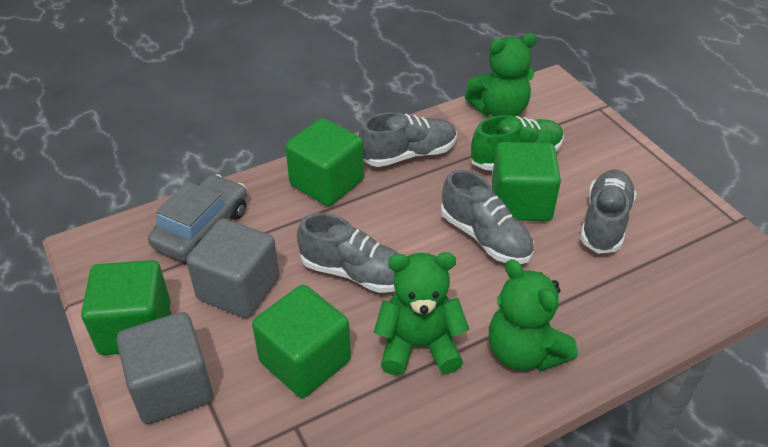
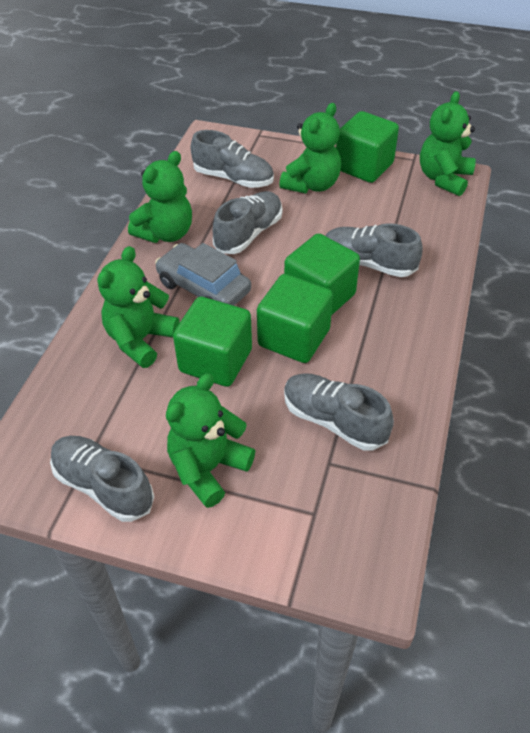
green shoe: 1 -> 0
green teddy bear: 3 -> 5
grey cube: 2 -> 0
grey shoe: 4 -> 5

